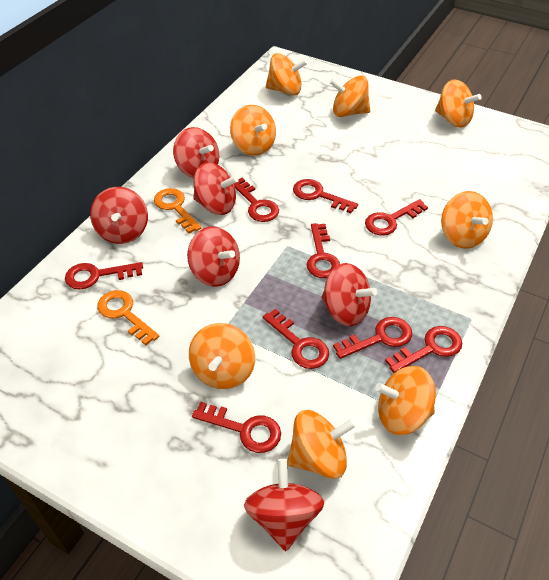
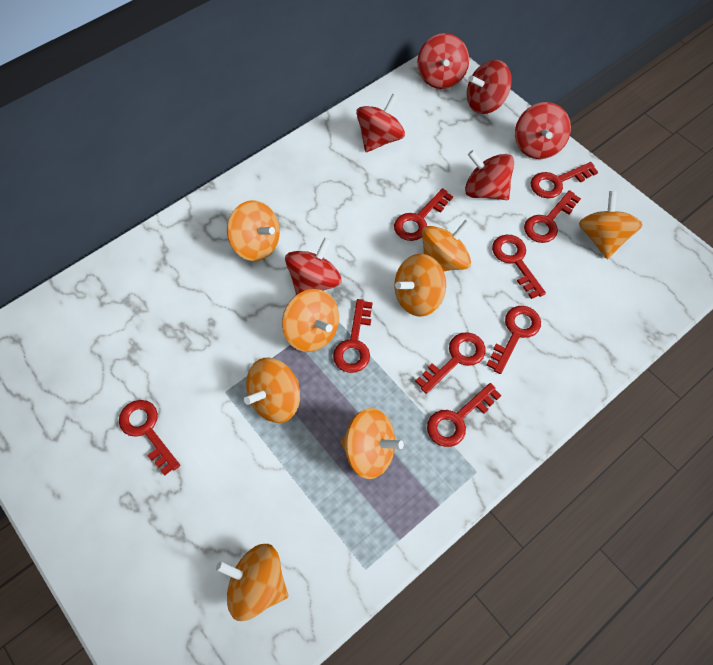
orange key: 2 -> 0

